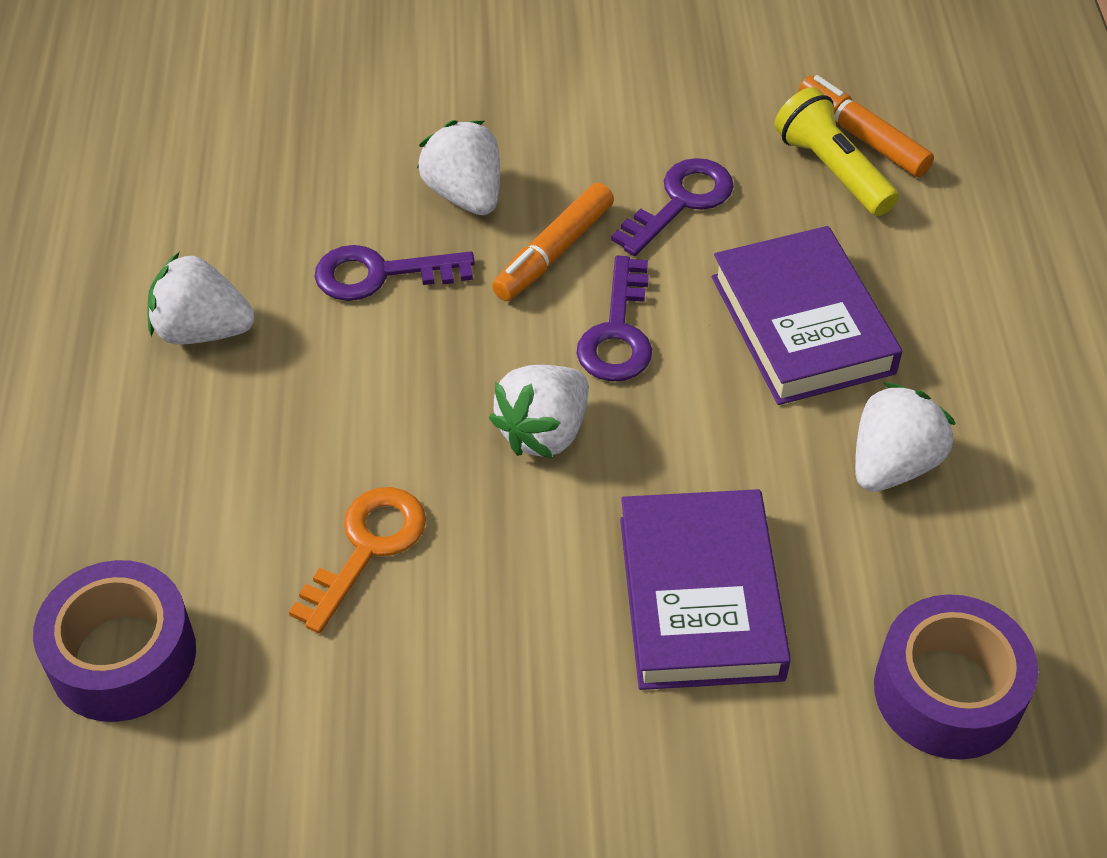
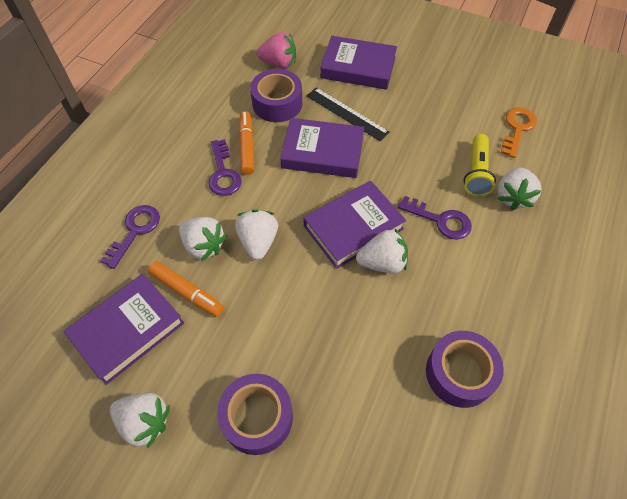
black ruler: 0 -> 1
pink strawberry: 0 -> 1
purple book: 2 -> 4
purple tape: 2 -> 3
white strawberry: 4 -> 5

